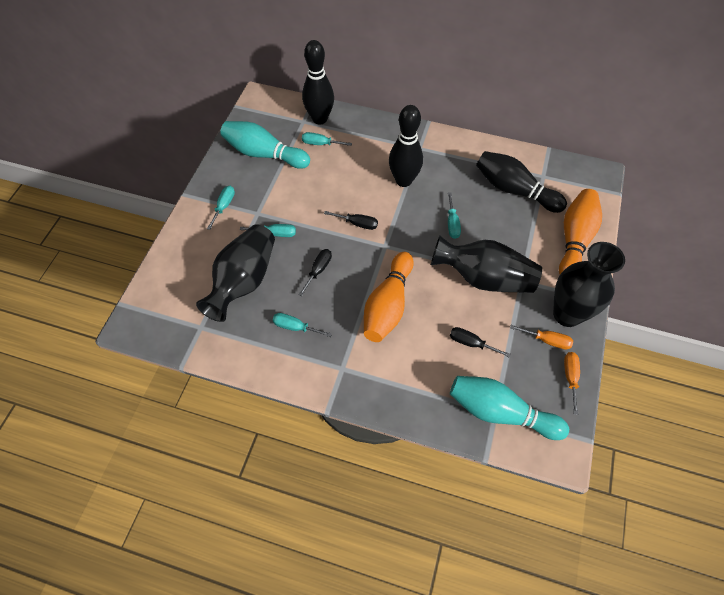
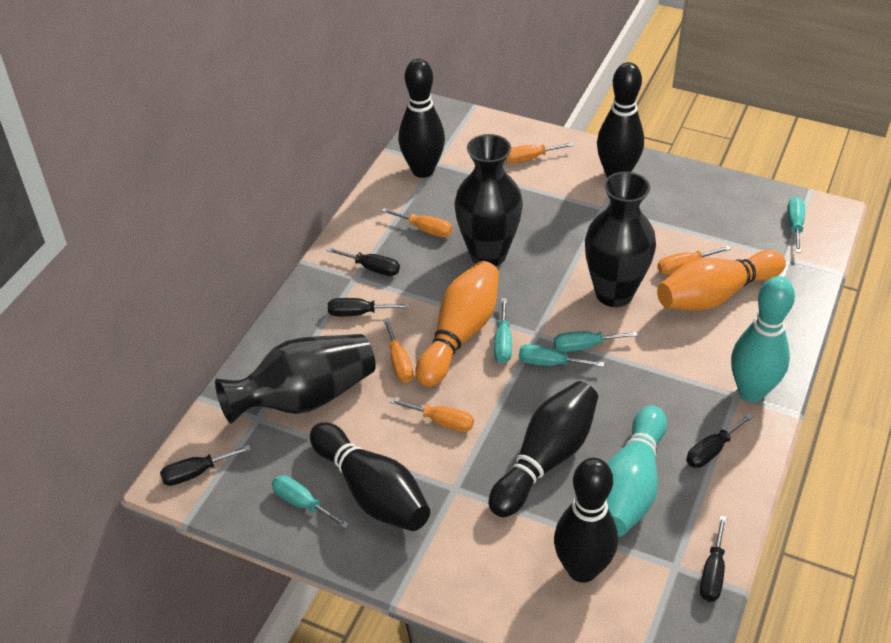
black bowling pin: 3 -> 5
black screwdriver: 3 -> 5
orange screwdriver: 2 -> 5

